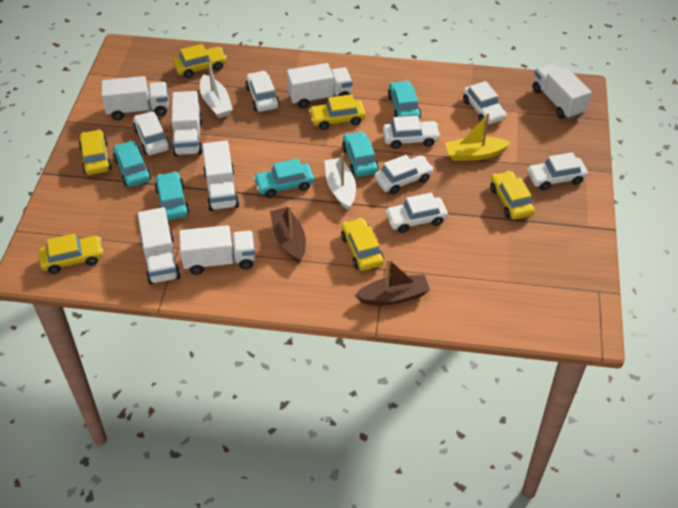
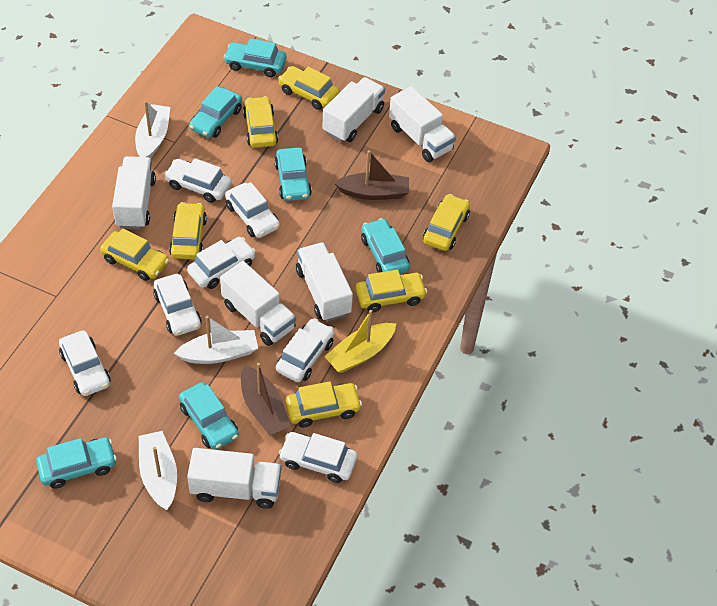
turquoise car: 5 -> 6
white boat: 2 -> 3
white truck: 7 -> 6
yellow car: 6 -> 7

